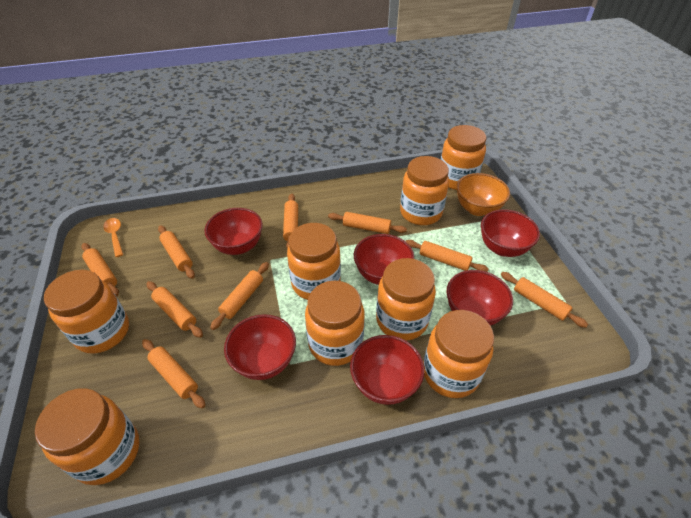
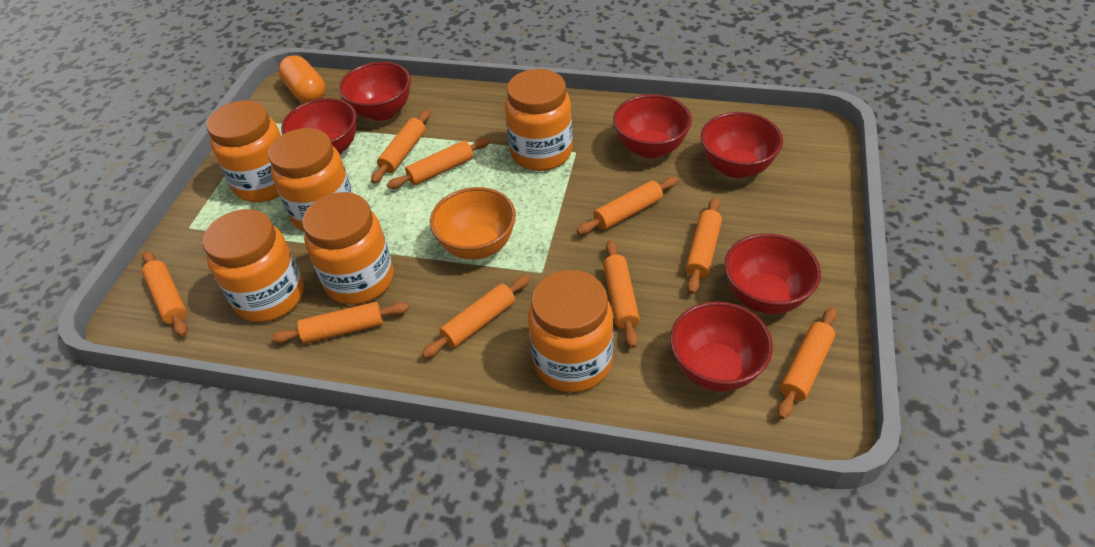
orange capsule: 0 -> 1
orange jar: 8 -> 6
orange spoon: 1 -> 0

